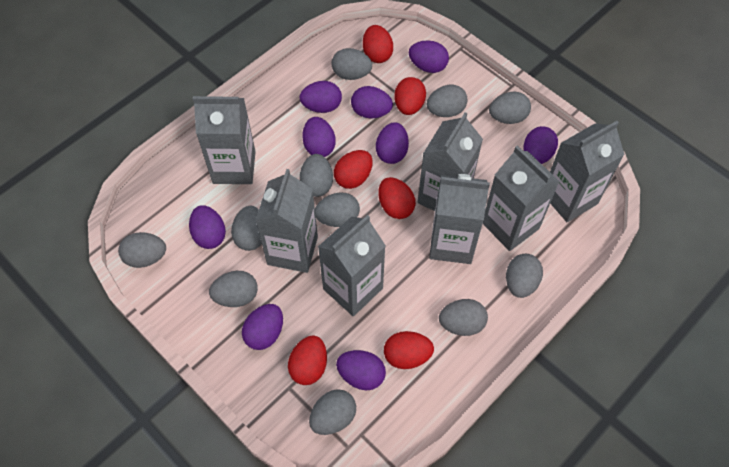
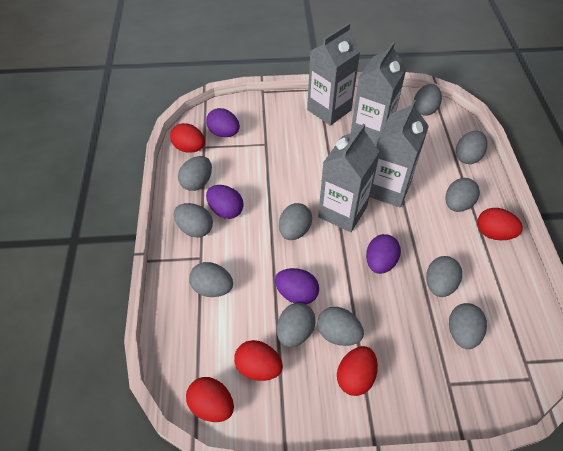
grey carton: 7 -> 4
purple egg: 9 -> 4
red egg: 6 -> 5

